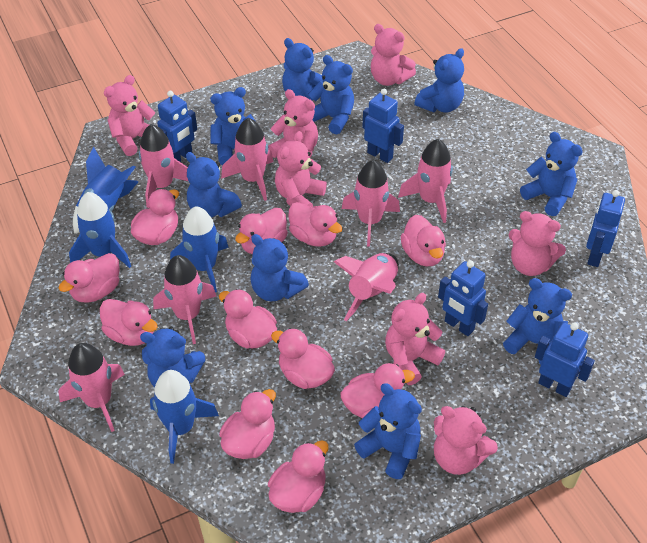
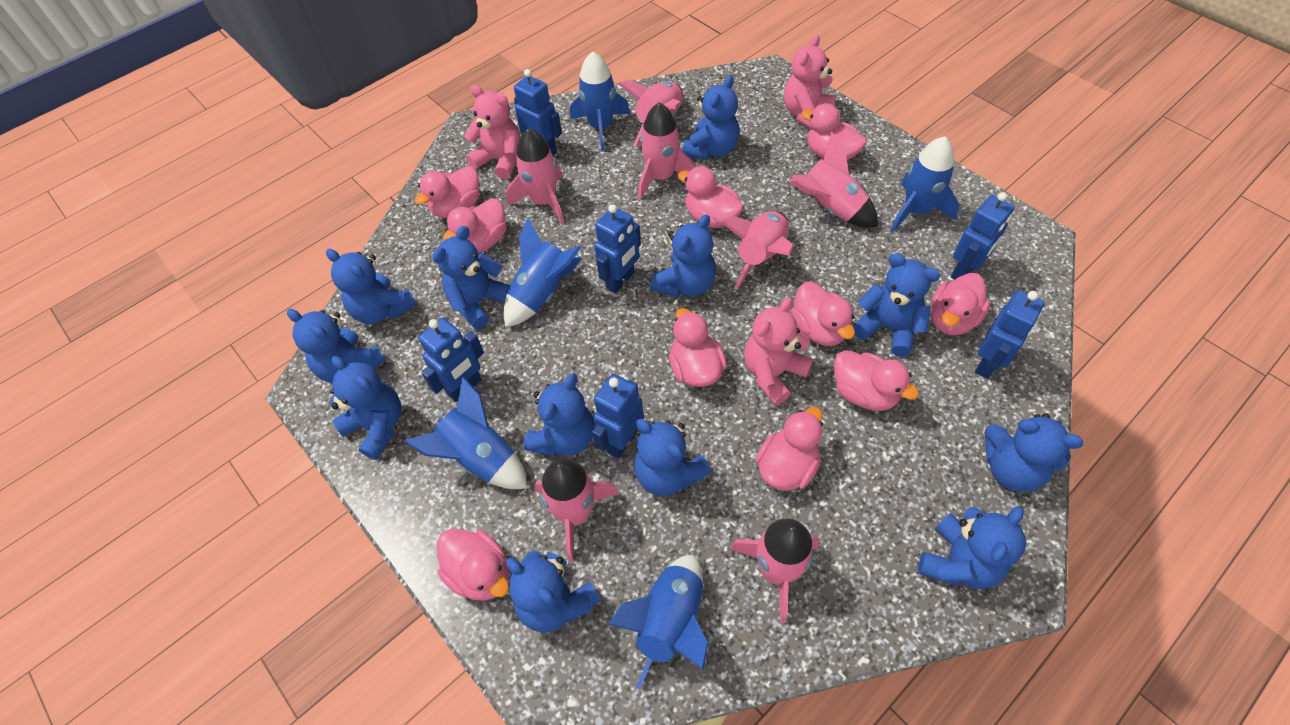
blue robot: 5 -> 6
blue rocket: 4 -> 5
blue teddy bear: 10 -> 12
pink duck: 11 -> 10
pink teddy bear: 7 -> 3

